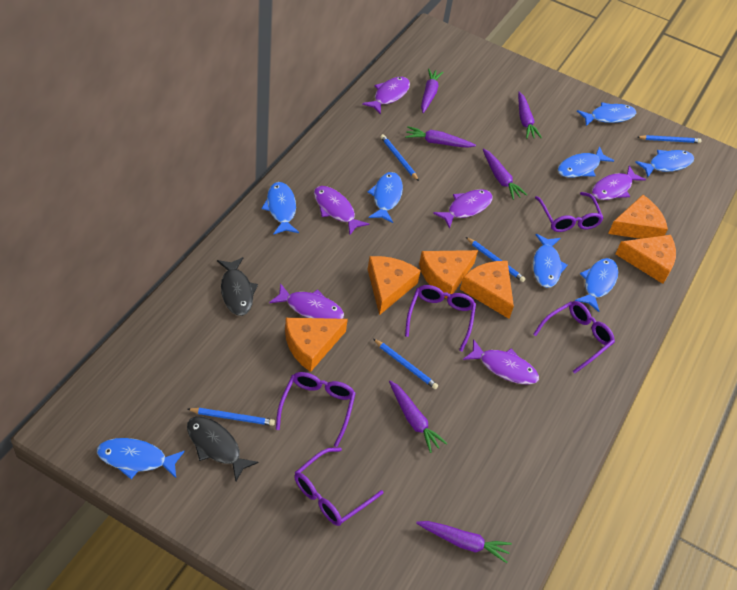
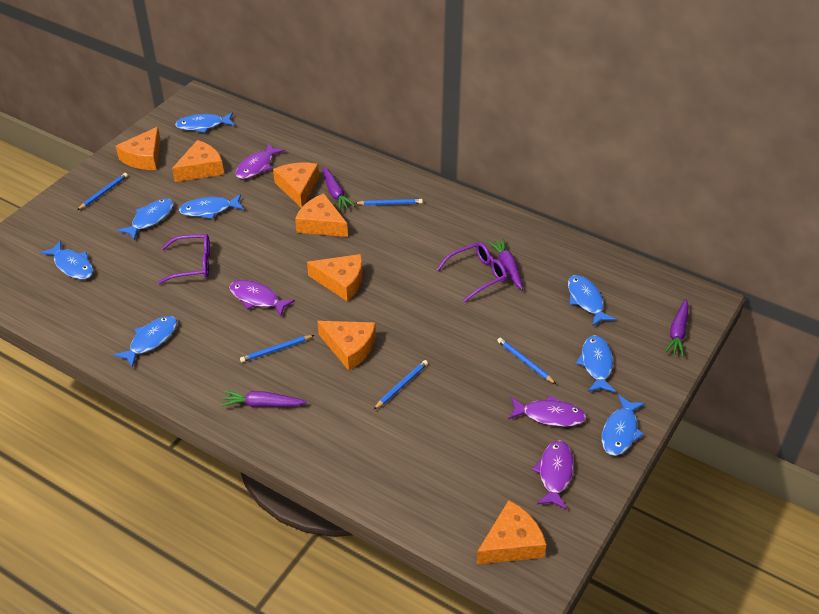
black fish: 2 -> 0
orange cheese: 6 -> 7
purple carrot: 6 -> 4
purple fish: 6 -> 4
purple glasses: 5 -> 2

